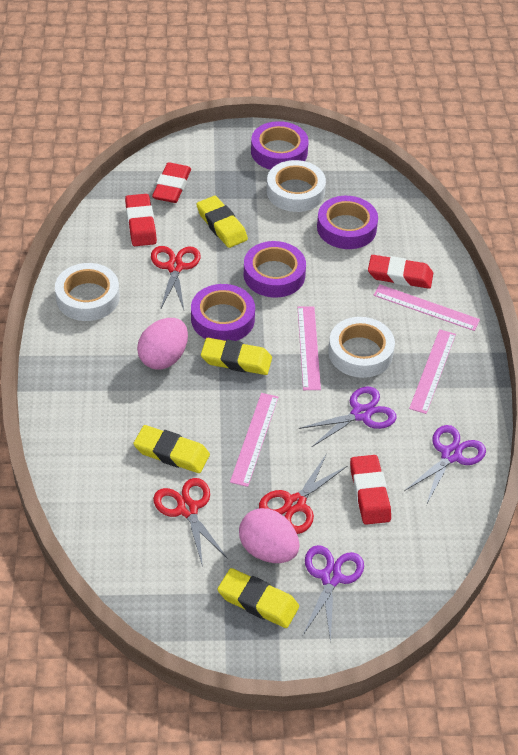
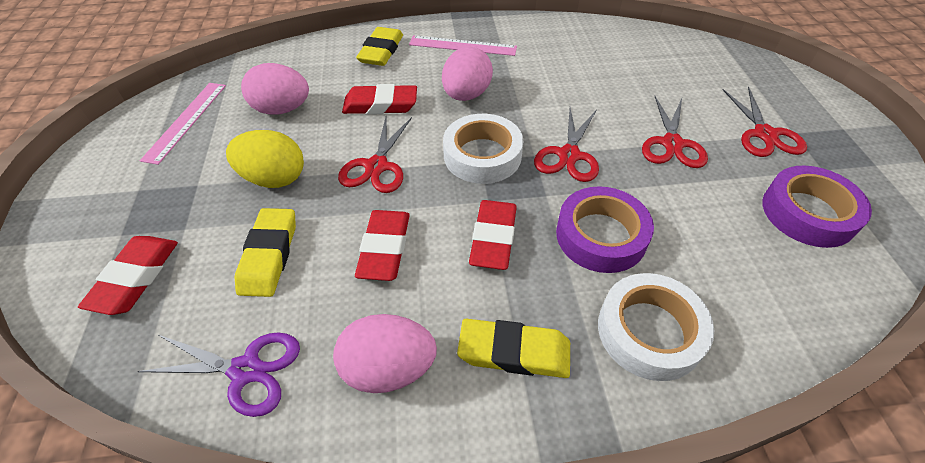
pink egg: 2 -> 3
pink ruler: 4 -> 2
purple scissors: 3 -> 1
purple tape: 4 -> 2
red scissors: 3 -> 4
white tape: 3 -> 2
yellow egg: 0 -> 1
yellow eraser: 4 -> 3

